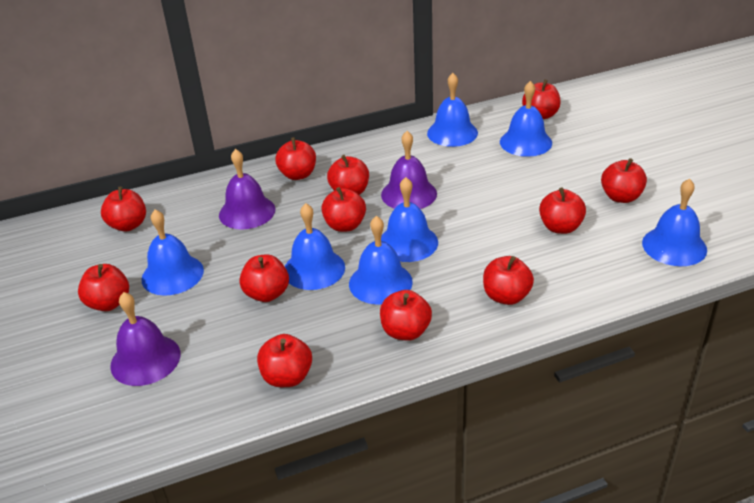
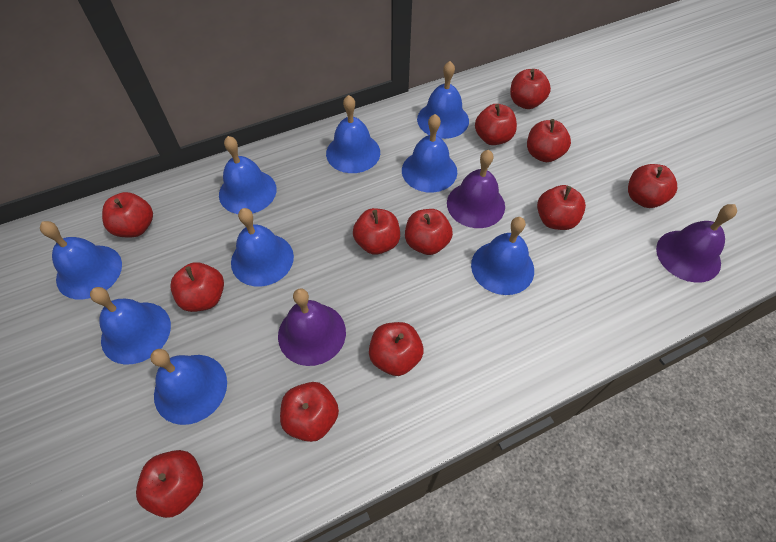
blue bell: 7 -> 9

